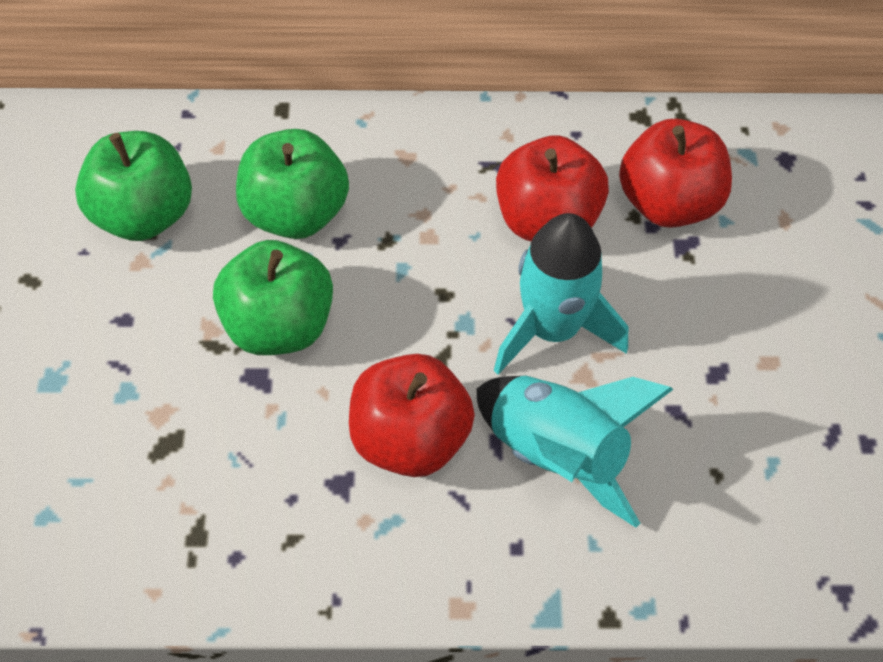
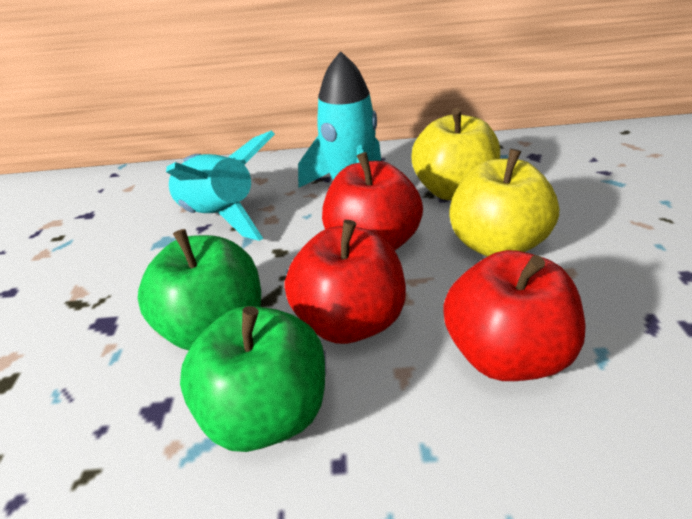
green apple: 3 -> 2
yellow apple: 0 -> 2

